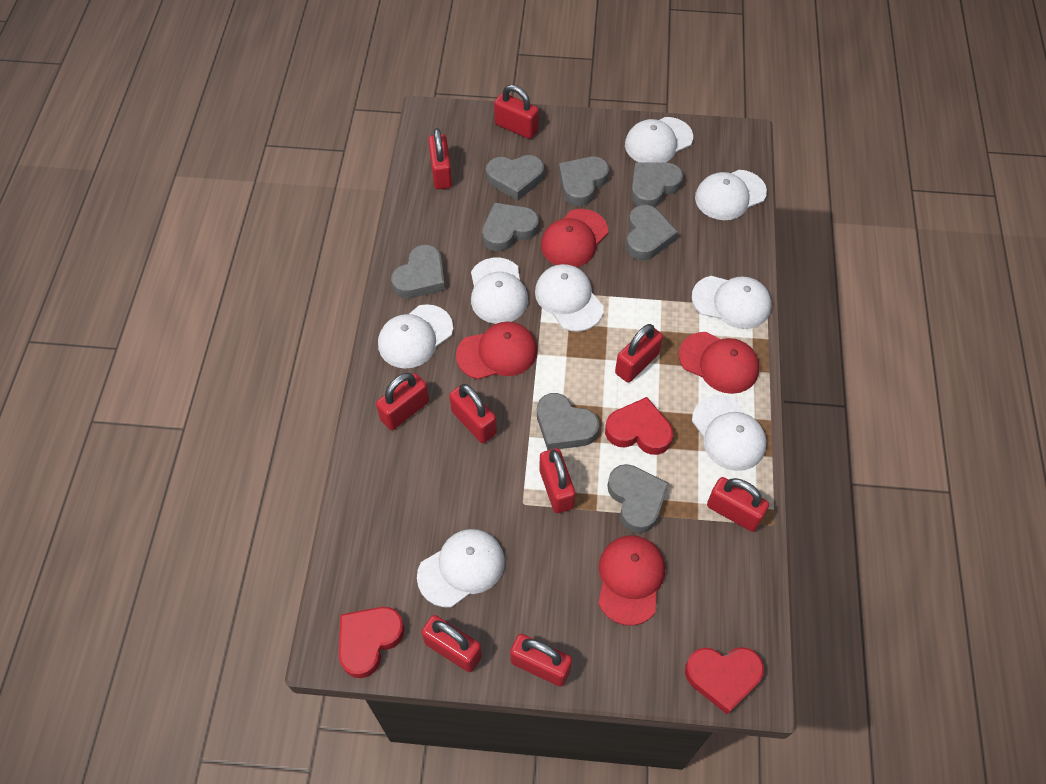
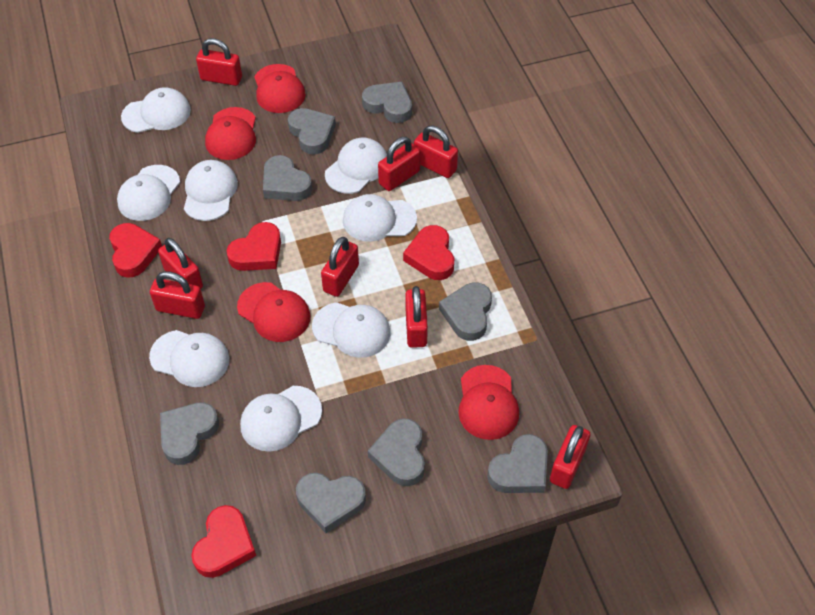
red heart: 3 -> 4
red padlock: 9 -> 8

